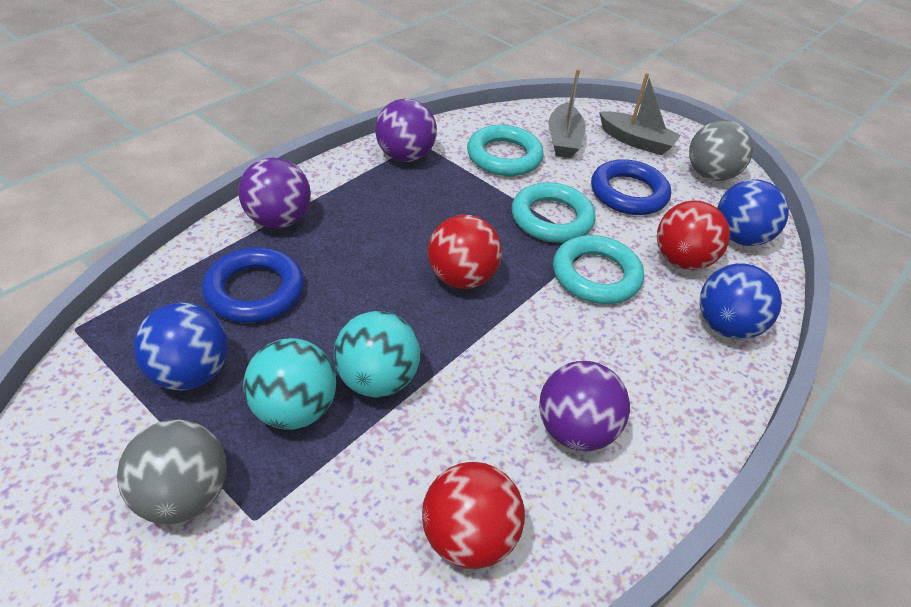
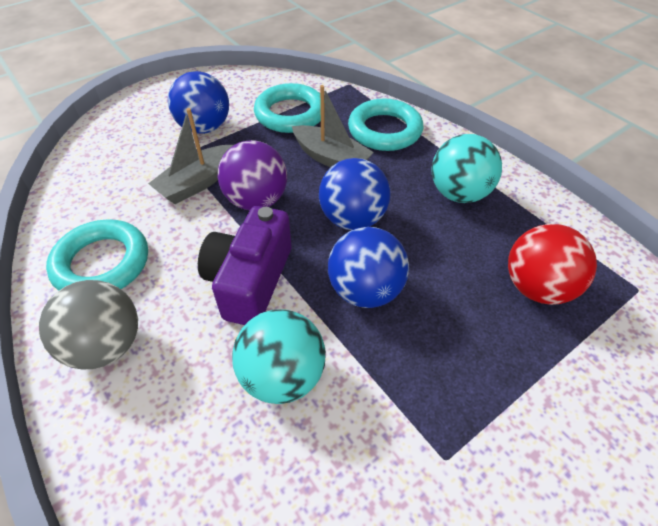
blue ring: 2 -> 0
grey ball: 2 -> 1
purple ball: 3 -> 1
purple camera: 0 -> 1
red ball: 3 -> 1

